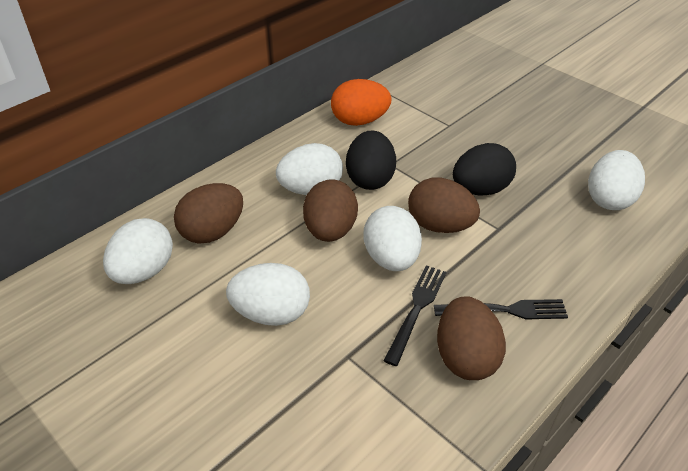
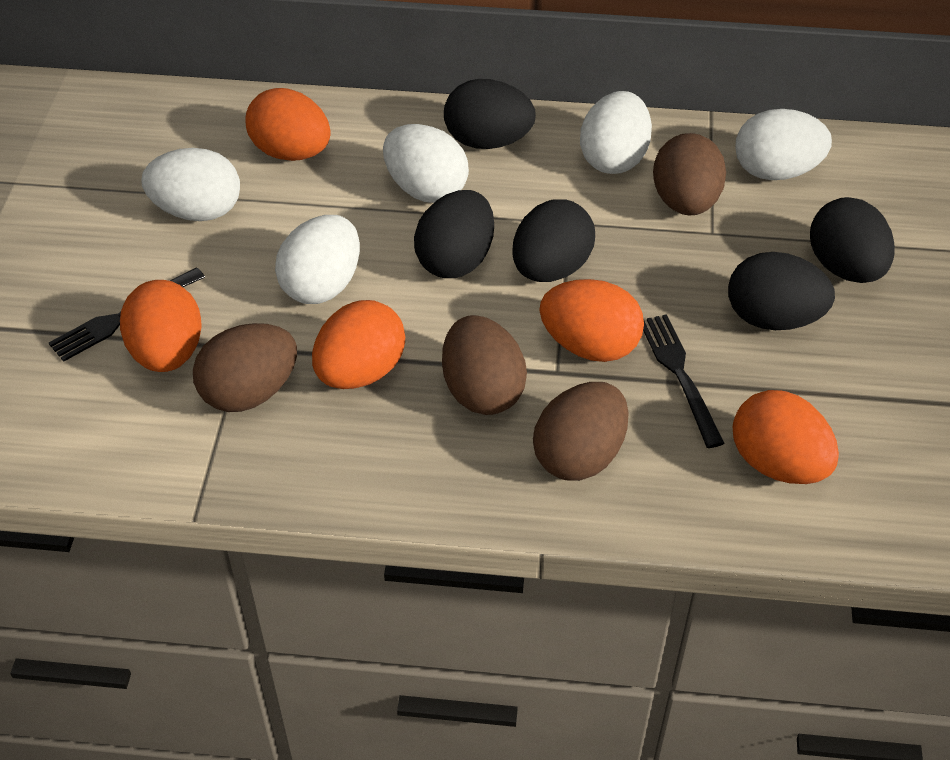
black egg: 2 -> 5
orange egg: 1 -> 5

